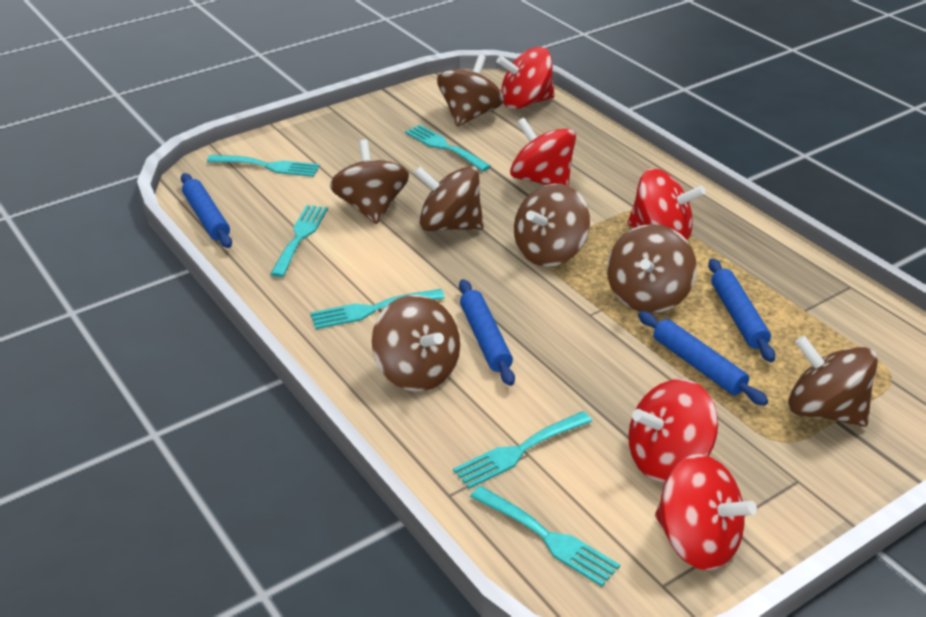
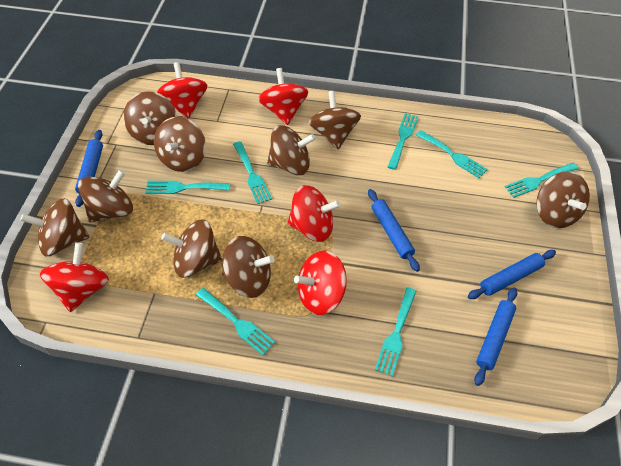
brown spinning top: 7 -> 9
turquoise fork: 6 -> 7

